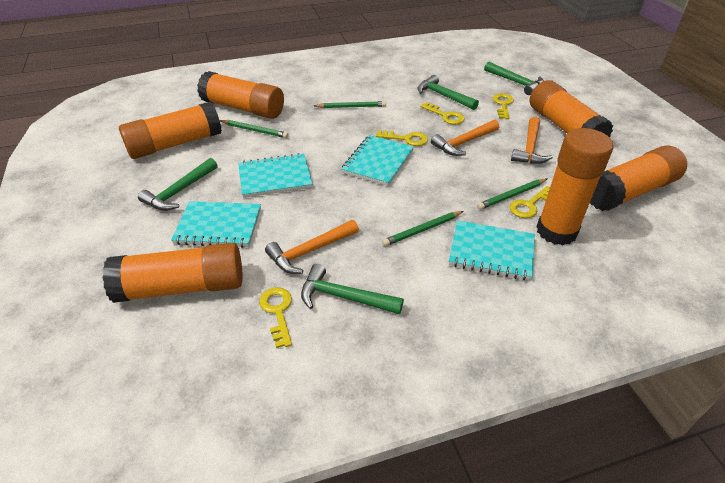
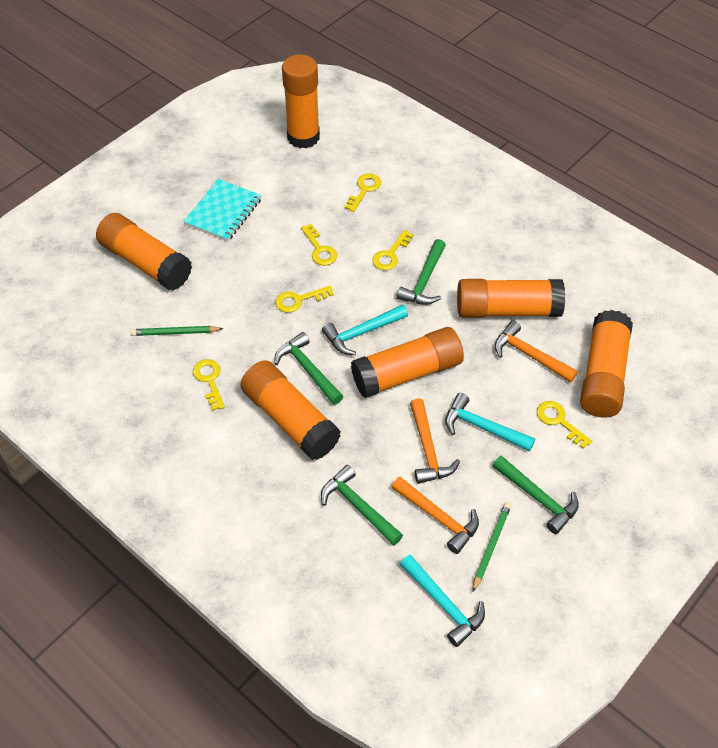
green pencil: 4 -> 2
turquoise hammer: 0 -> 3
turquoise notebook: 4 -> 1
yellow key: 5 -> 6

